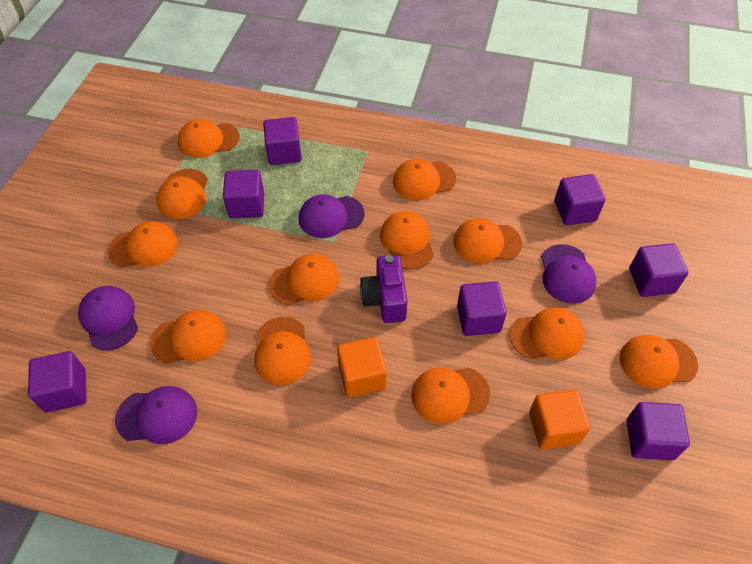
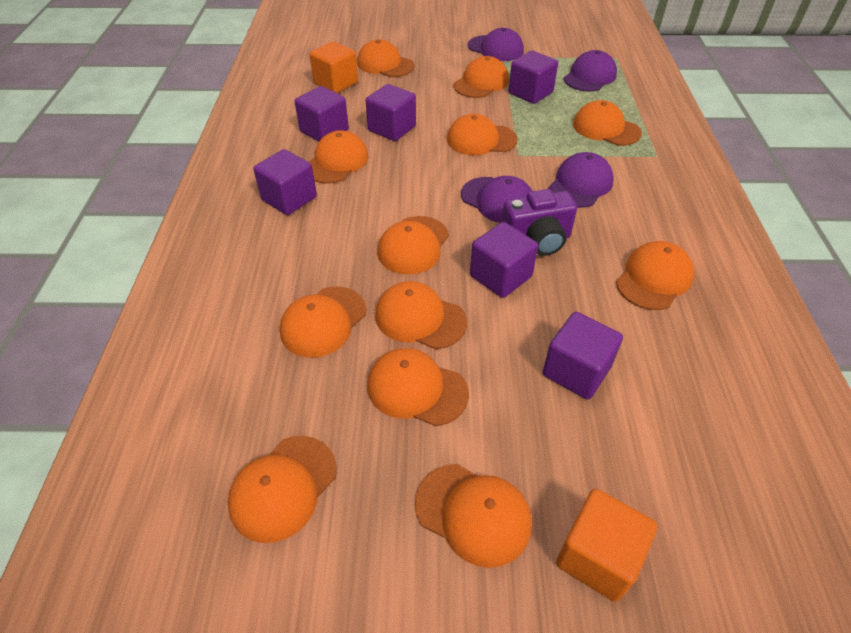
purple cube: 7 -> 6

